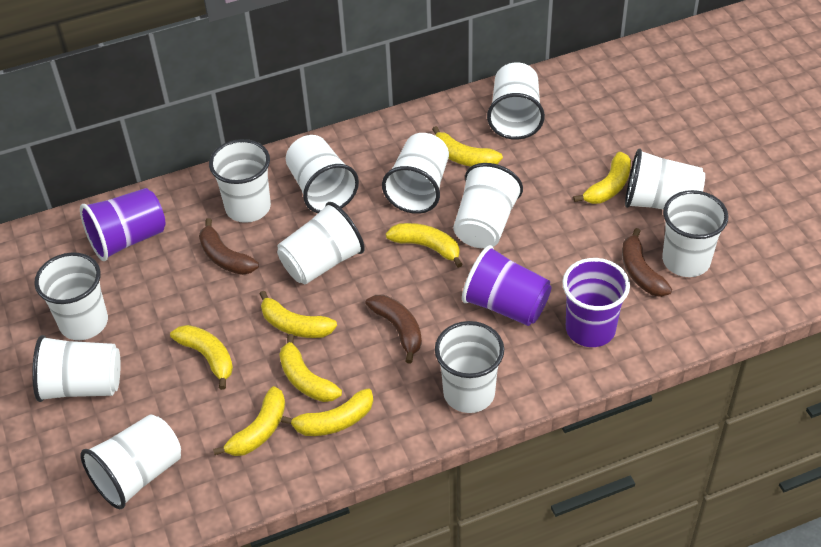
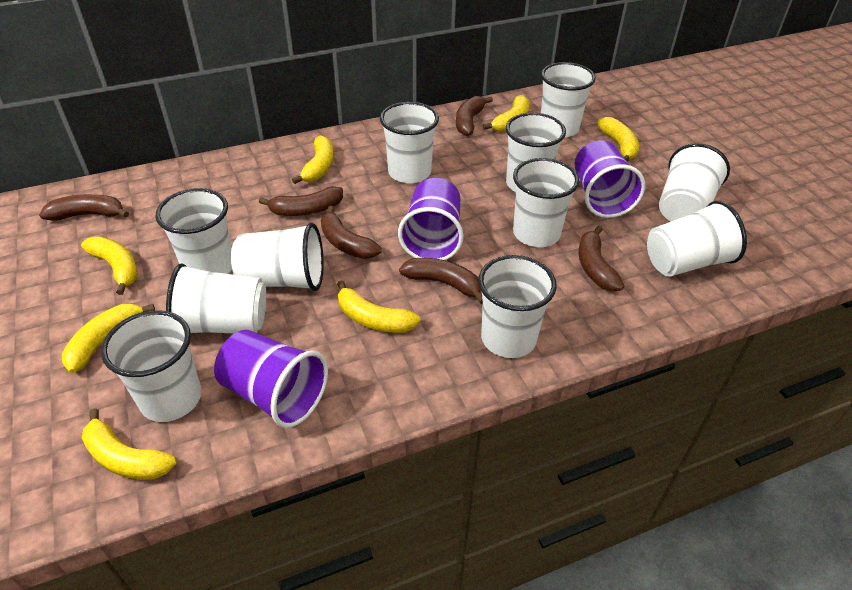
brown banana: 3 -> 6
white cup: 12 -> 11
yellow banana: 8 -> 7

